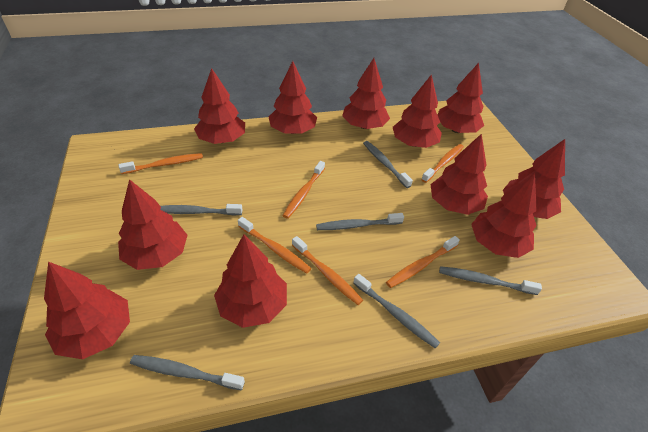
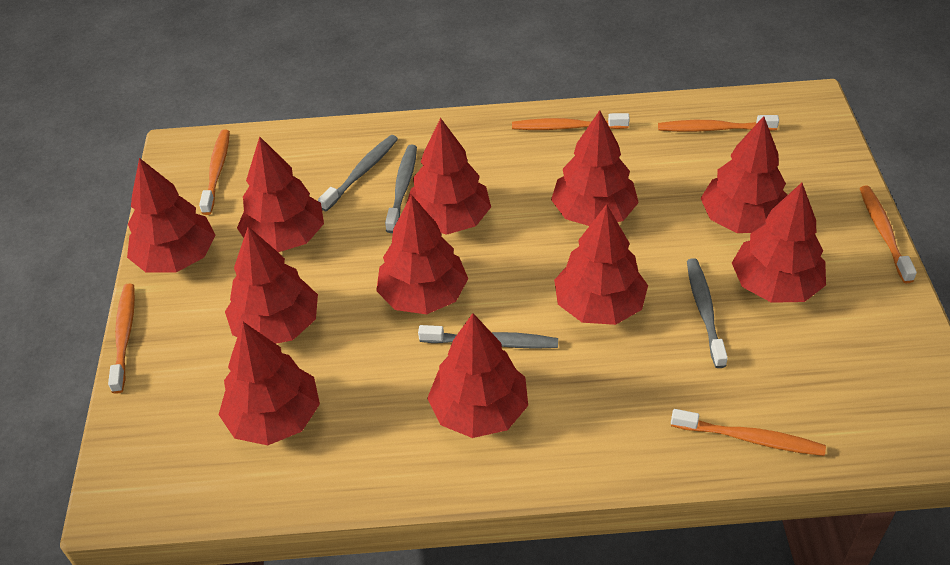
grey toothbrush: 6 -> 4

